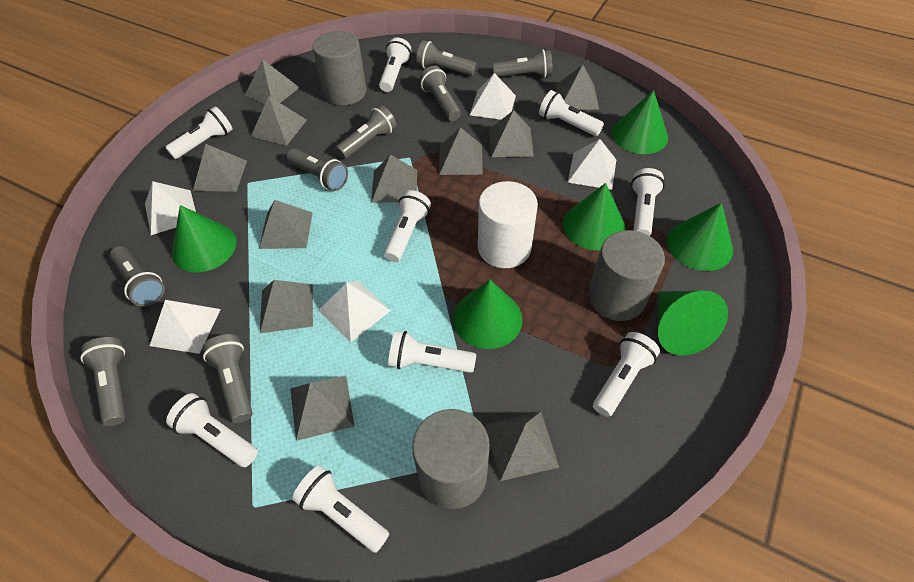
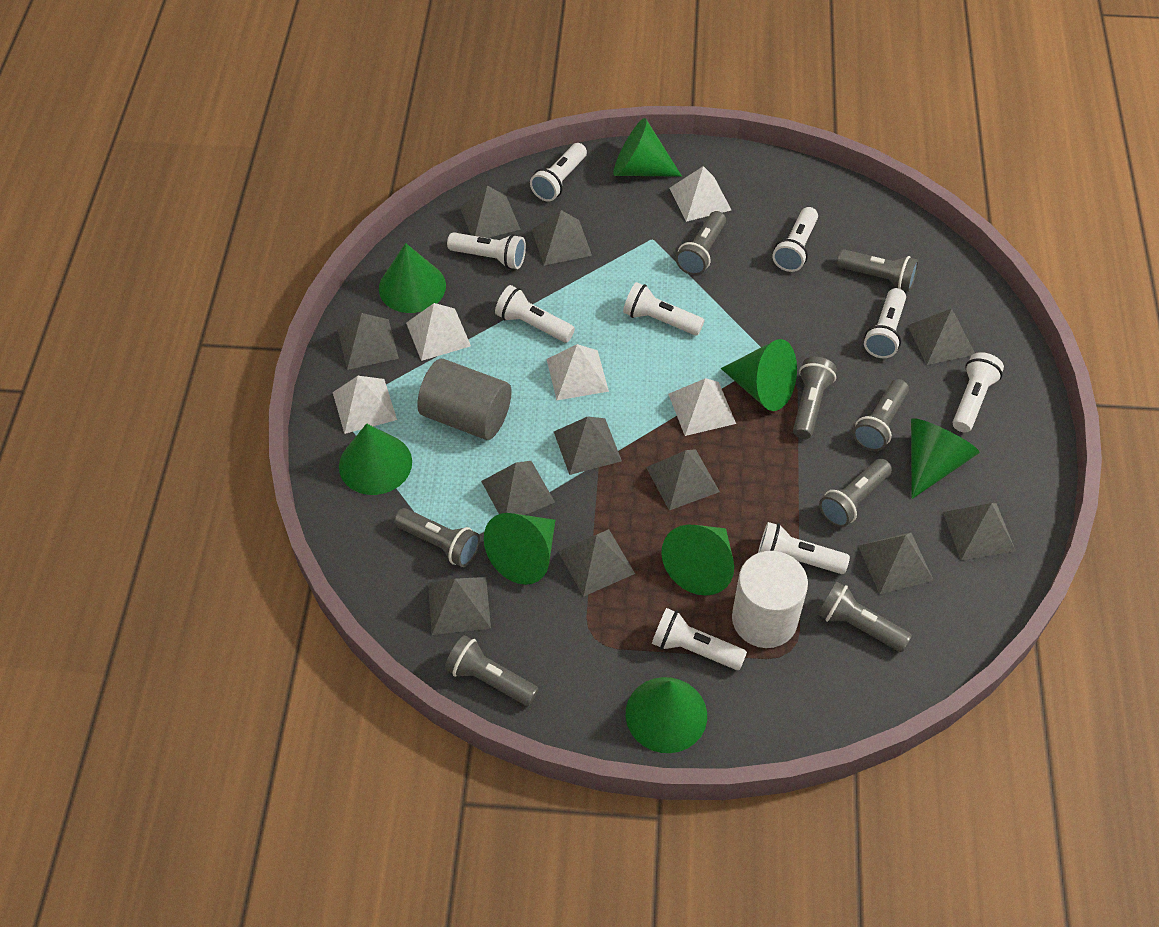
green cone: 6 -> 8
grey cylinder: 3 -> 1

